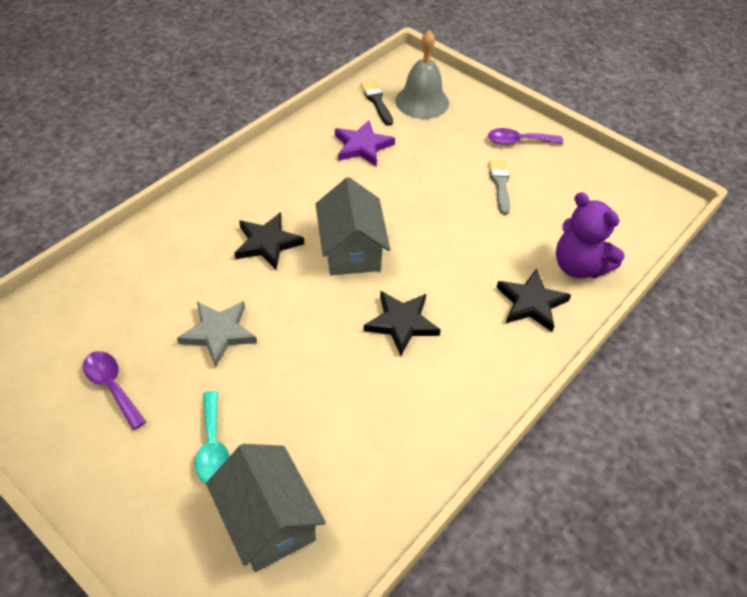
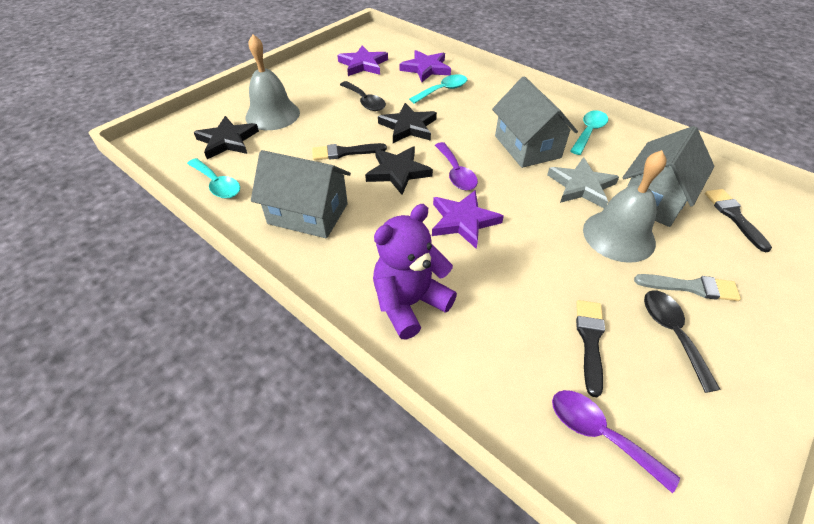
black brush: 1 -> 3
black spoon: 0 -> 2
grey bell: 1 -> 2
grey house: 2 -> 3
purple star: 1 -> 3
turquoise spoon: 1 -> 3

